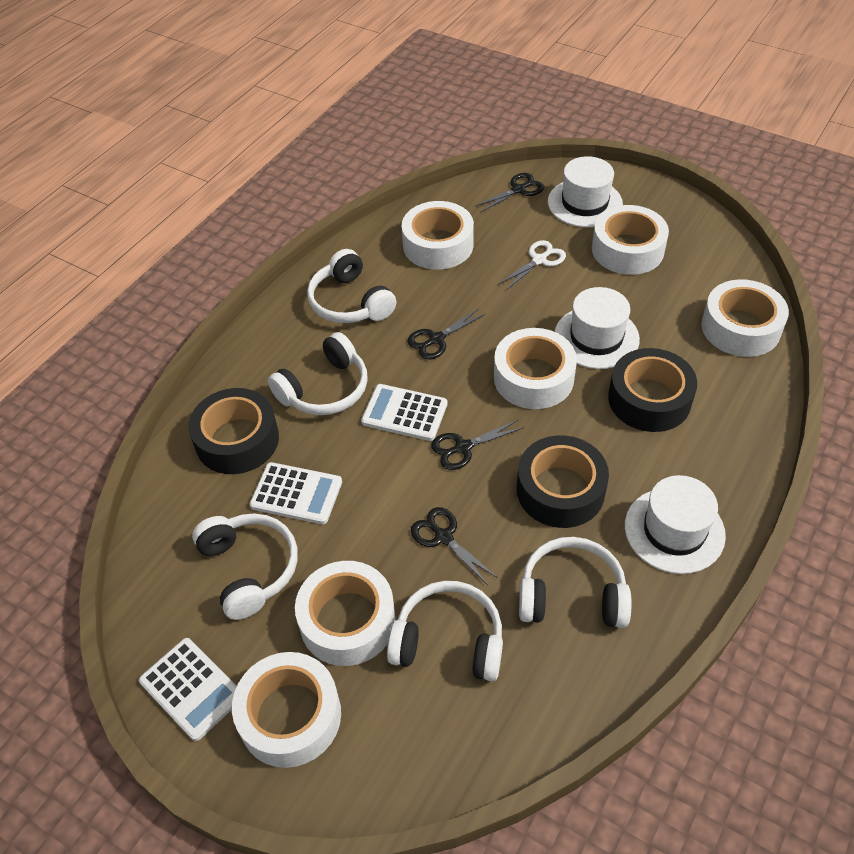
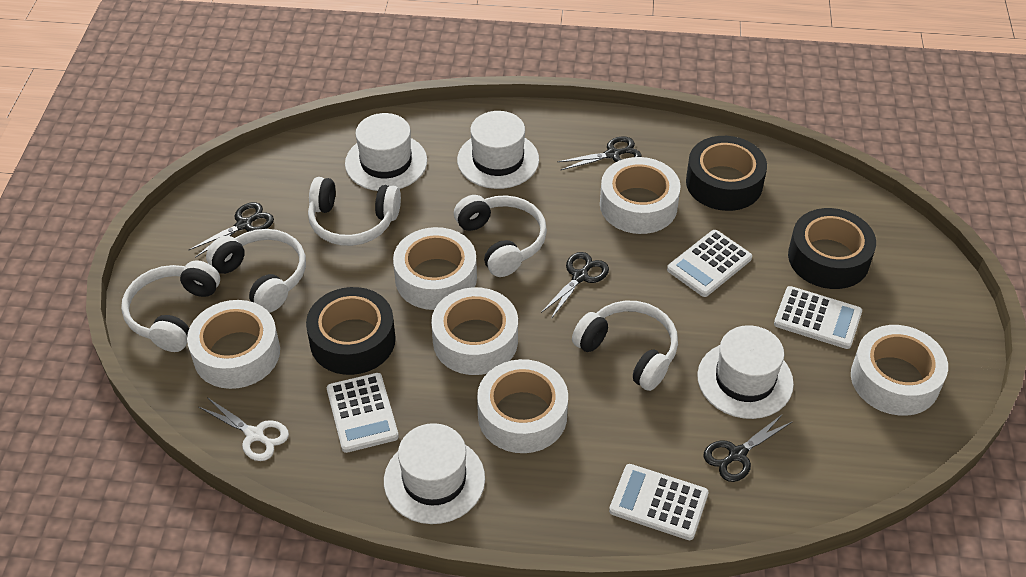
white calculator: 3 -> 4
white hat: 3 -> 4

